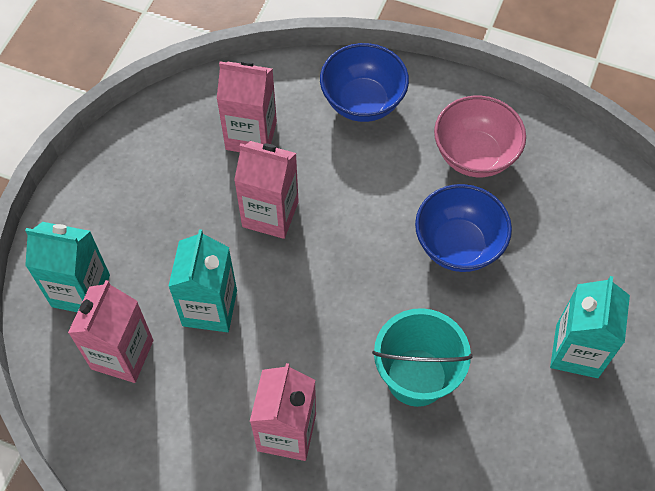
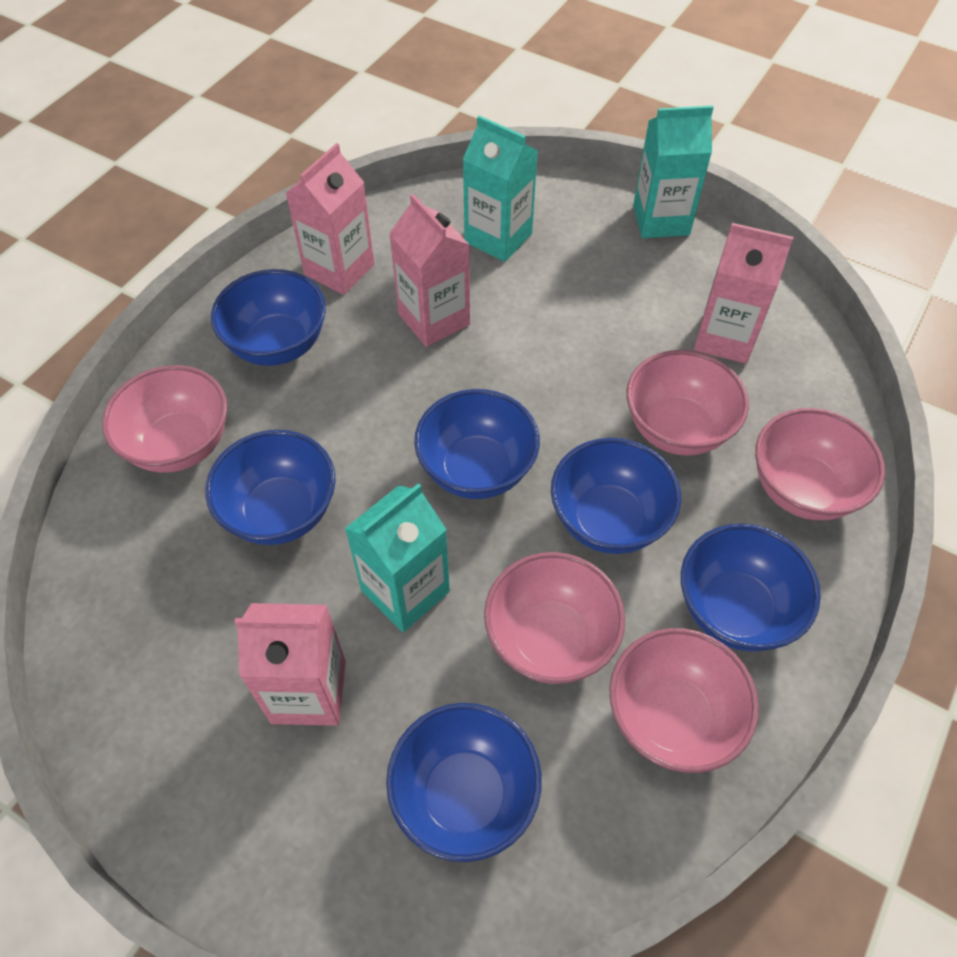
blue bowl: 2 -> 6
pink bowl: 1 -> 5
turquoise bucket: 1 -> 0

